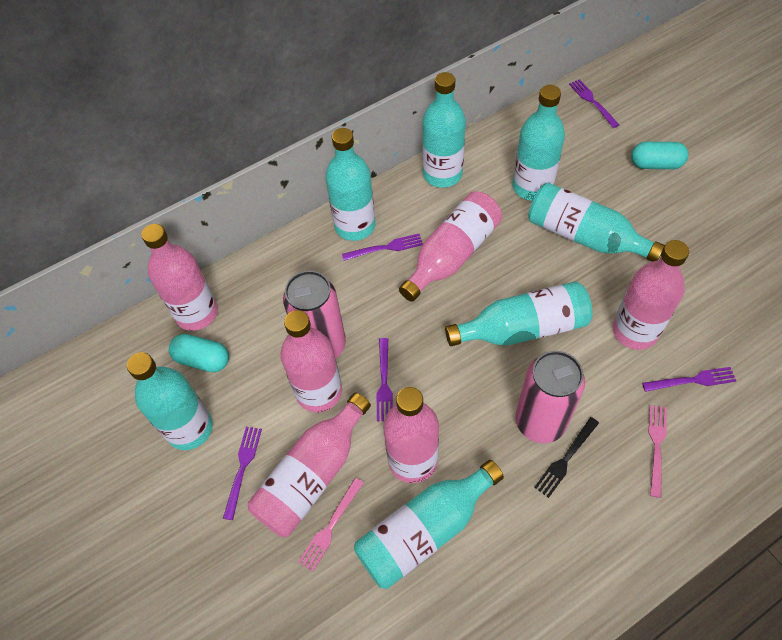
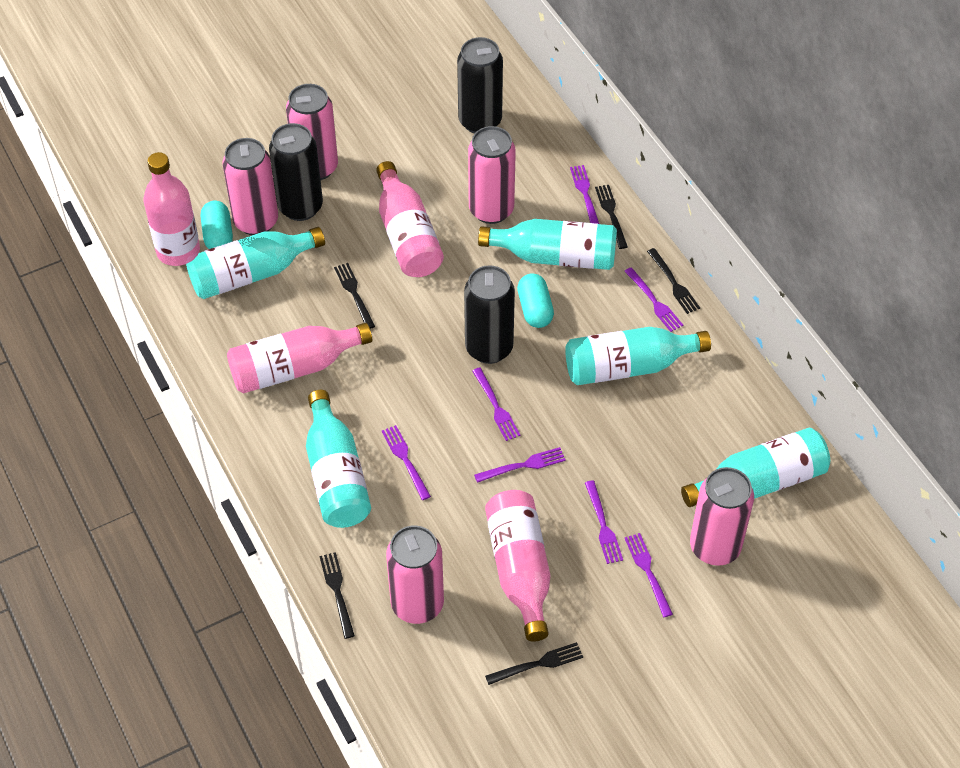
black can: 0 -> 3
black fork: 1 -> 5
pink bottle: 6 -> 4
pink can: 2 -> 5
pink fork: 2 -> 0
purple fork: 5 -> 7
turquoise bottle: 7 -> 5

